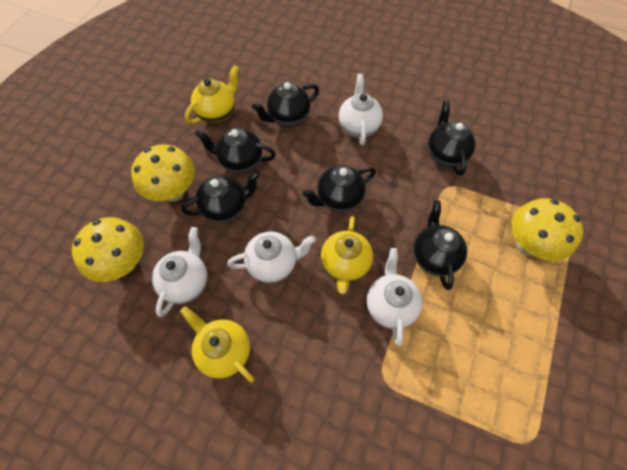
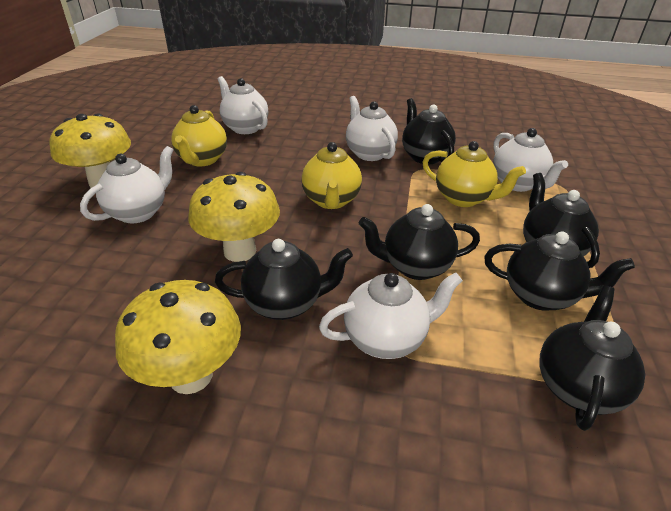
white teapot: 4 -> 5

